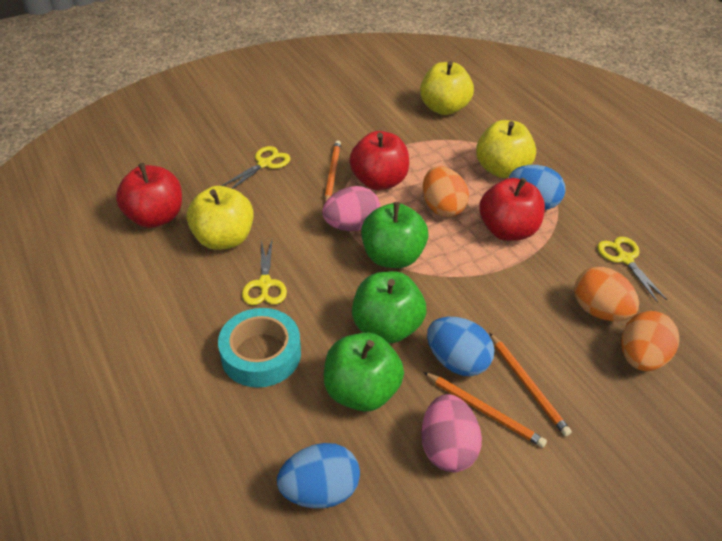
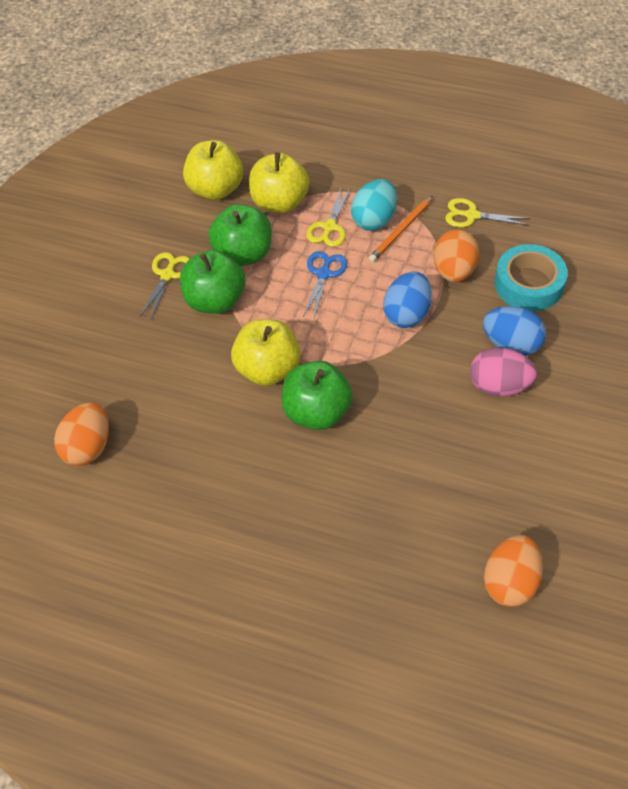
blue egg: 3 -> 2
blue scissors: 0 -> 1
orange pencil: 3 -> 1
pink egg: 2 -> 1
red apple: 3 -> 0
turquoise egg: 0 -> 1

